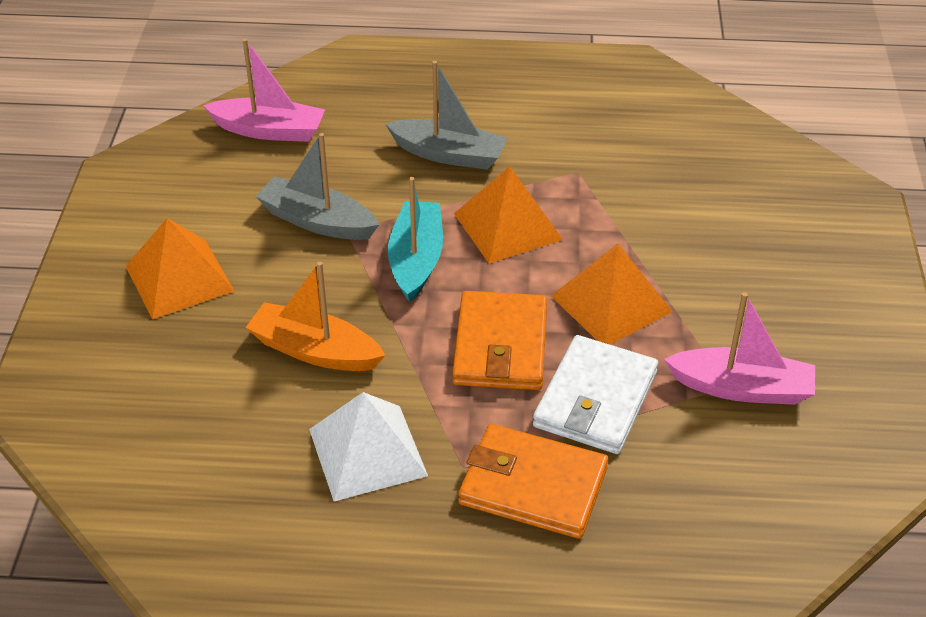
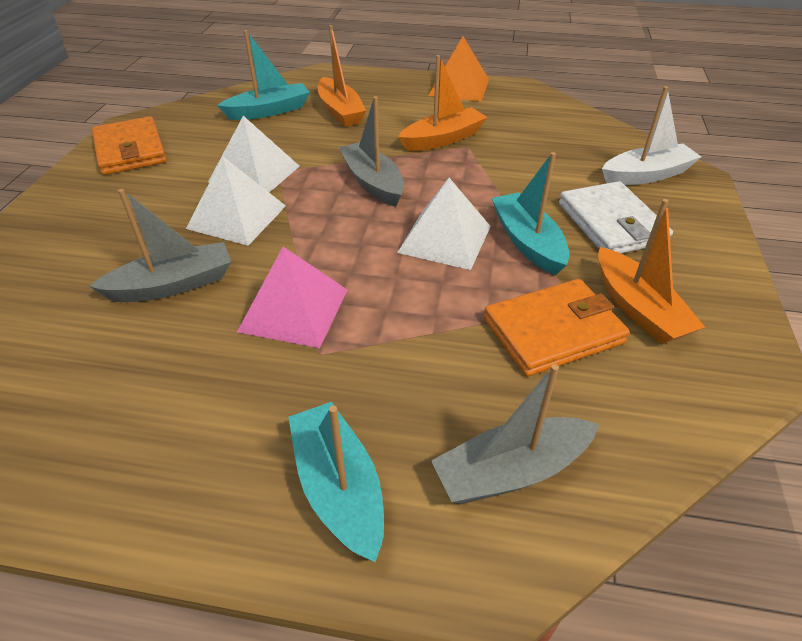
grey boat: 2 -> 3
orange boat: 1 -> 3
orange pyramid: 3 -> 1
pink boat: 2 -> 0
pink pyramid: 0 -> 1
turquoise boat: 1 -> 3
white boat: 0 -> 1
white pyramid: 1 -> 3

